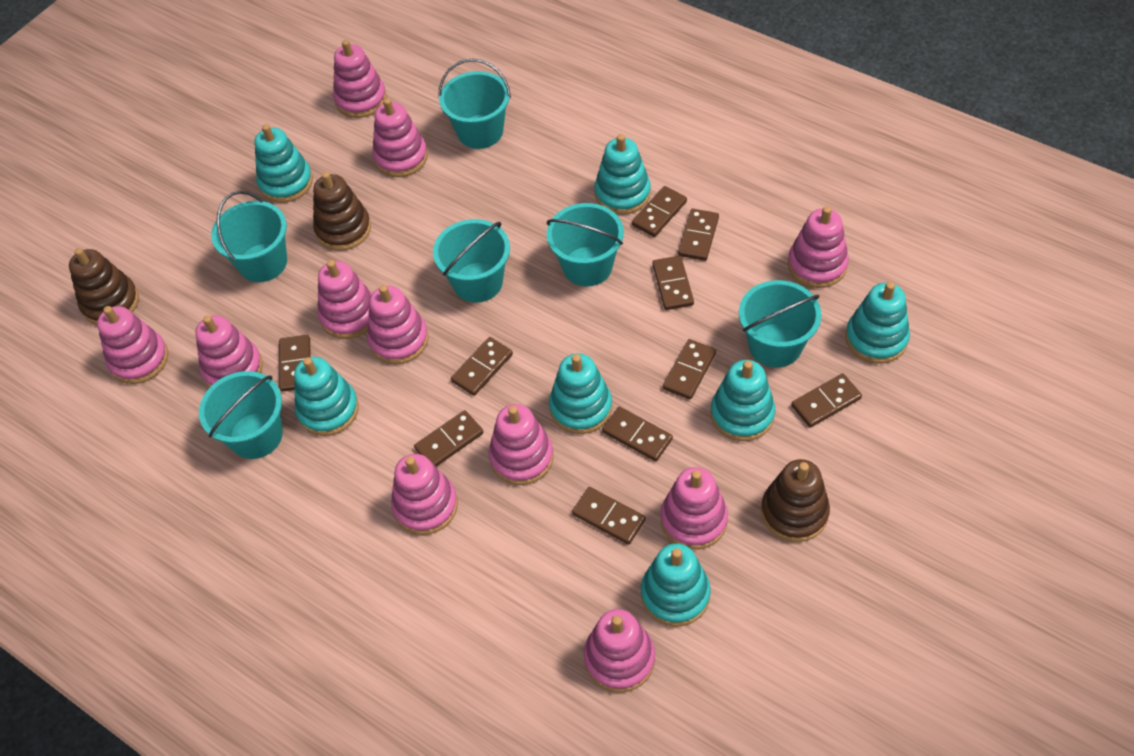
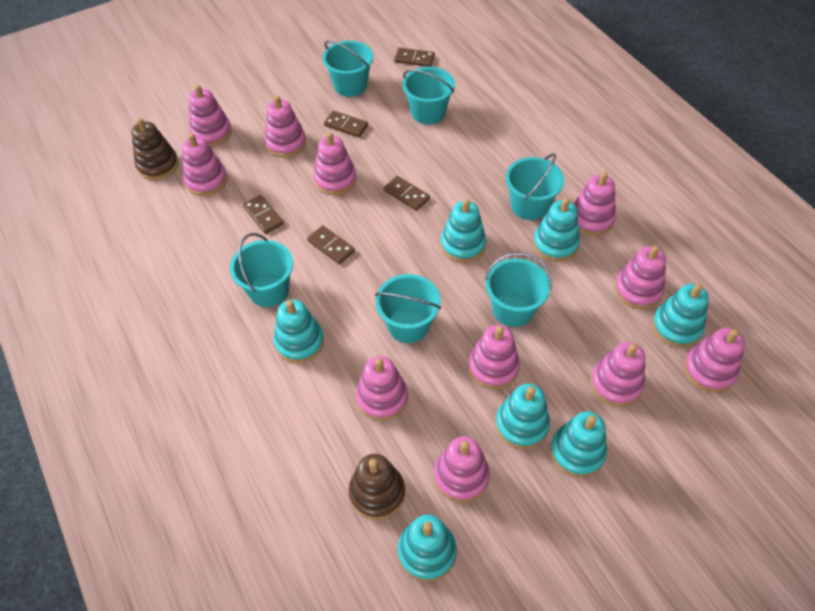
brown domino: 10 -> 5
brown stacking toy: 3 -> 2

